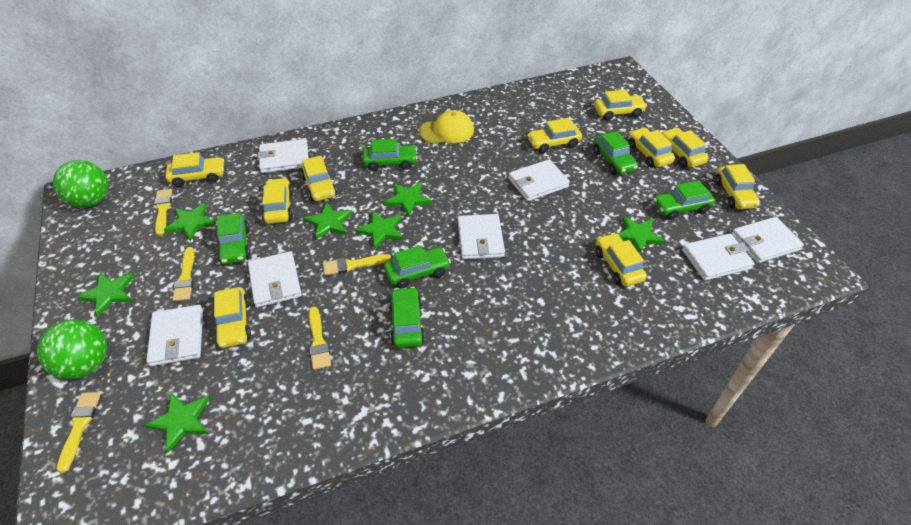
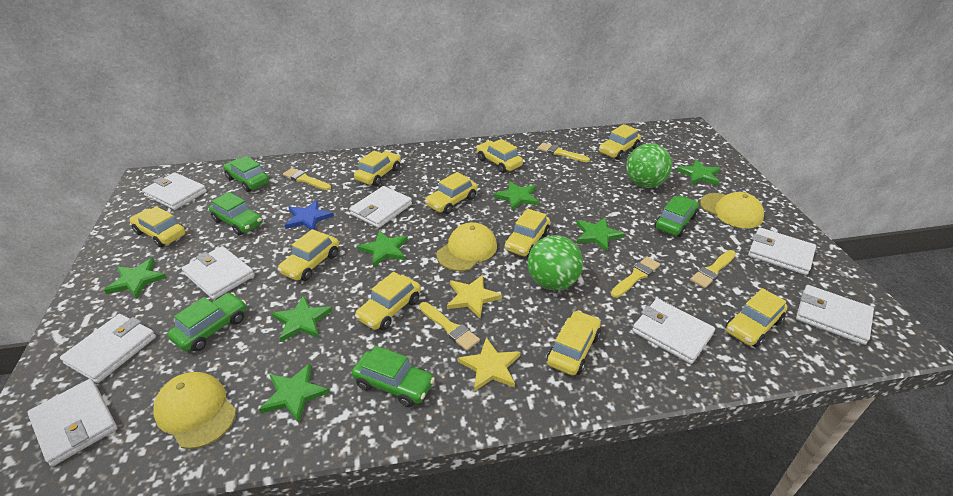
blue star: 0 -> 1
green car: 6 -> 5
white wallet: 7 -> 8
yellow cap: 1 -> 3
yellow star: 0 -> 2

